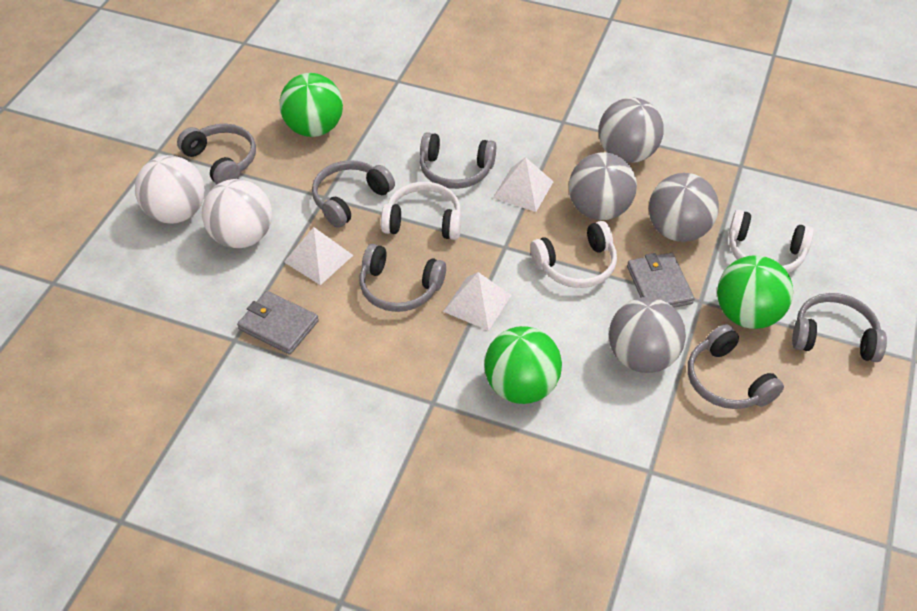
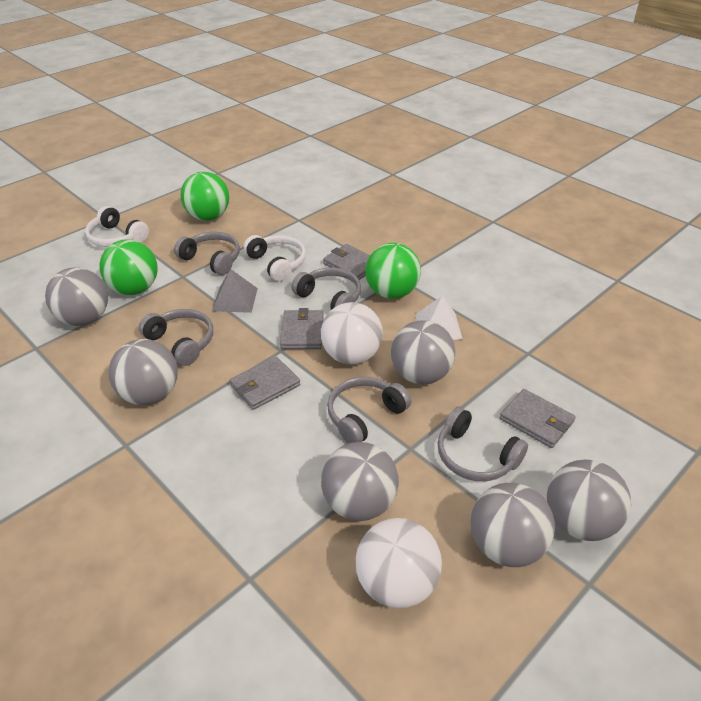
grey ball: 4 -> 6
grey headphones: 6 -> 5
grey pyramid: 0 -> 1
grey wallet: 2 -> 4
white headphones: 3 -> 2
white pyramid: 3 -> 1

